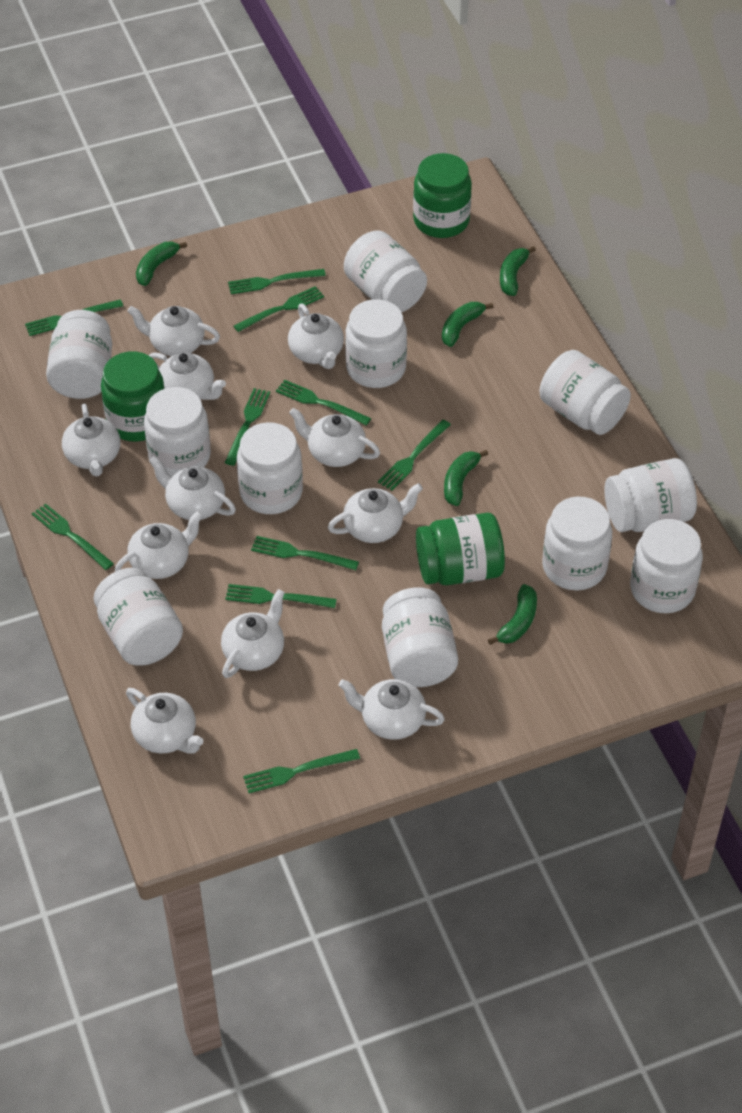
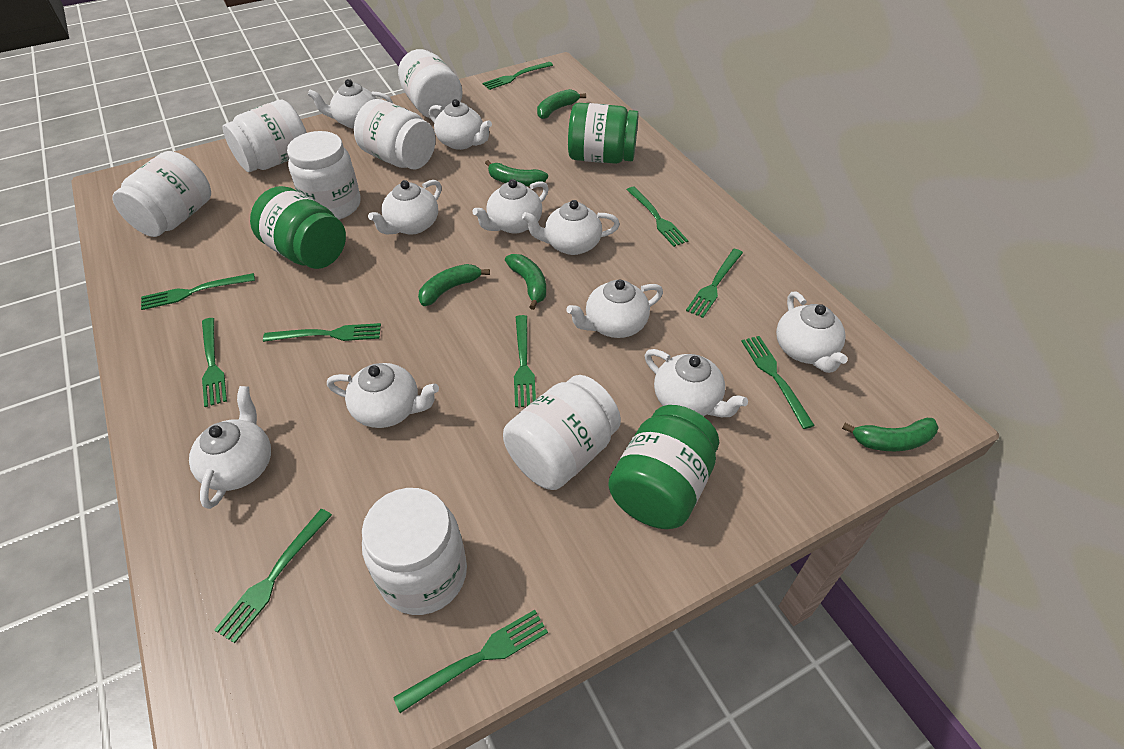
white jar: 11 -> 7
white teapot: 11 -> 10

